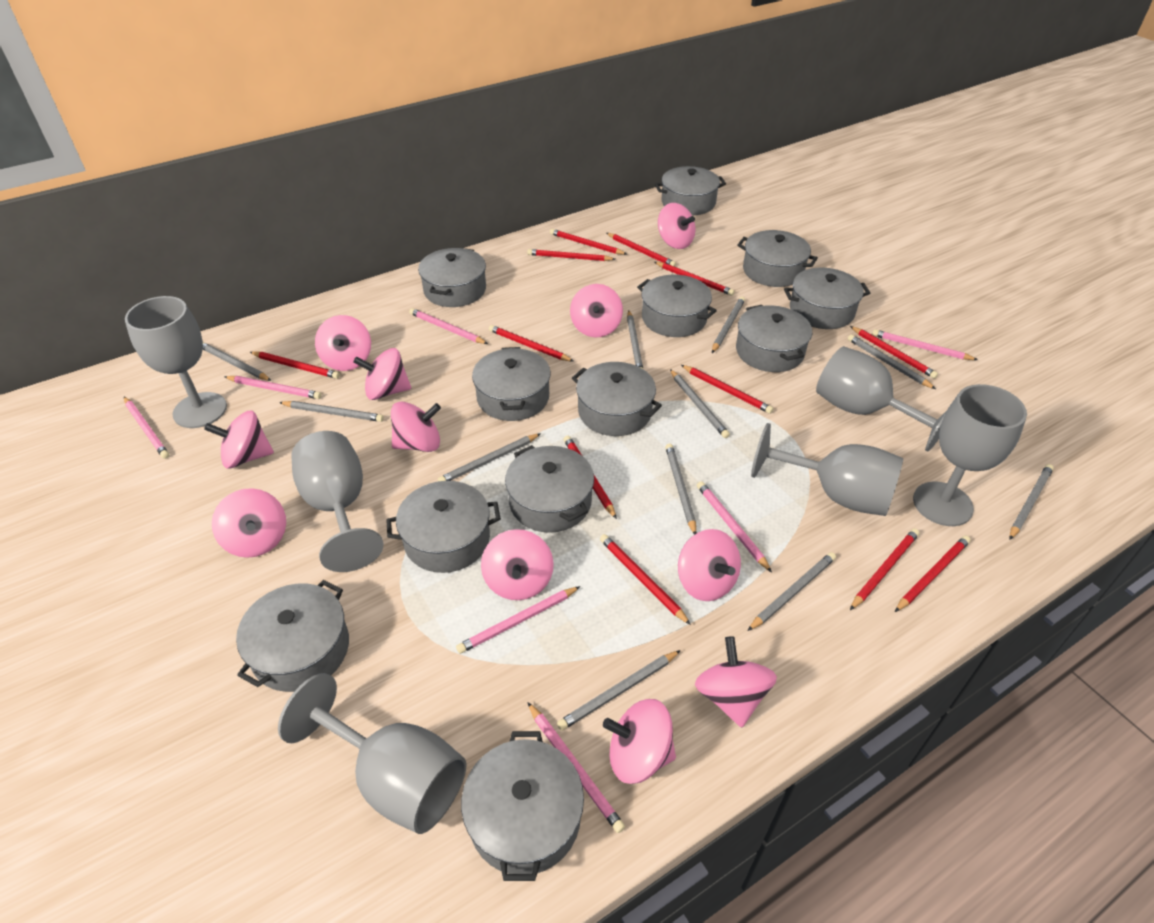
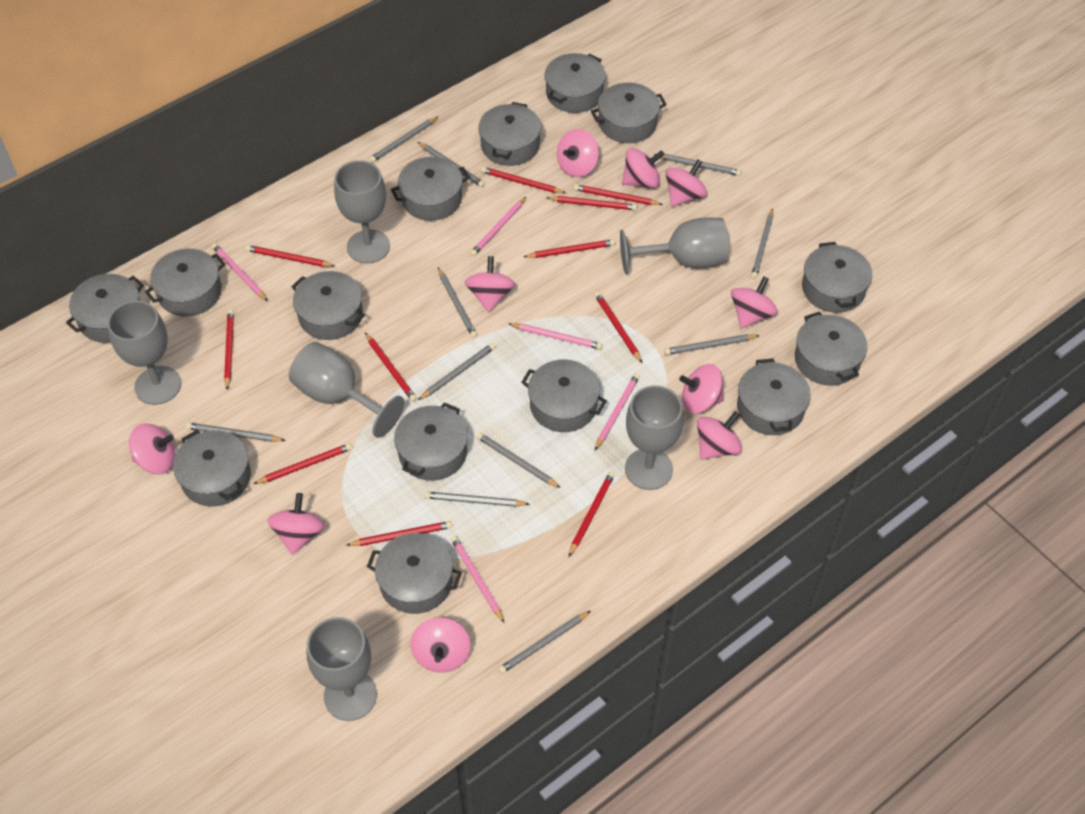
grey pot: 12 -> 14
pink pencil: 7 -> 5
pink spinning top: 11 -> 10
red pencil: 12 -> 11

